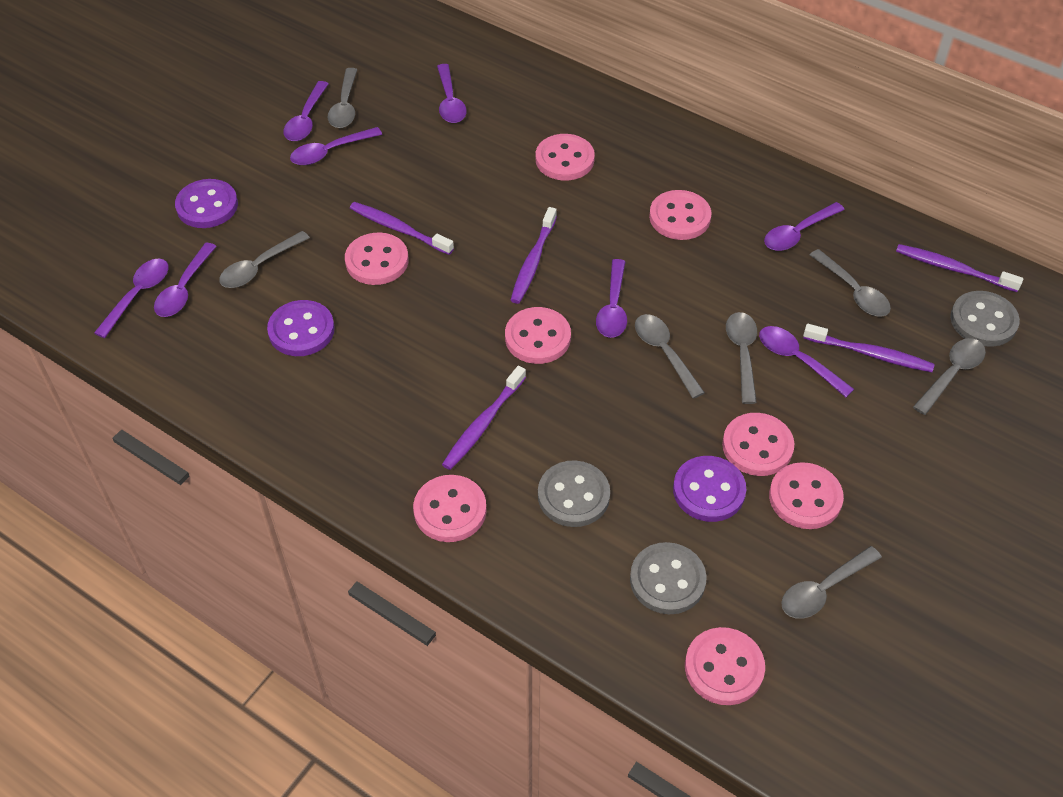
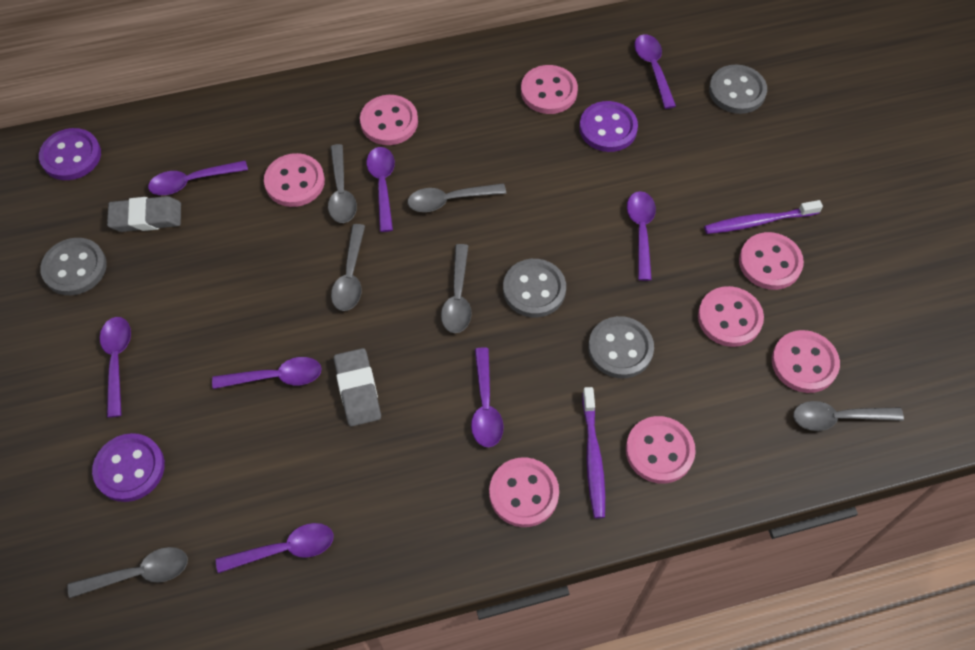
grey button: 3 -> 4
grey eraser: 0 -> 2
grey spoon: 7 -> 6
purple toothbrush: 5 -> 2

